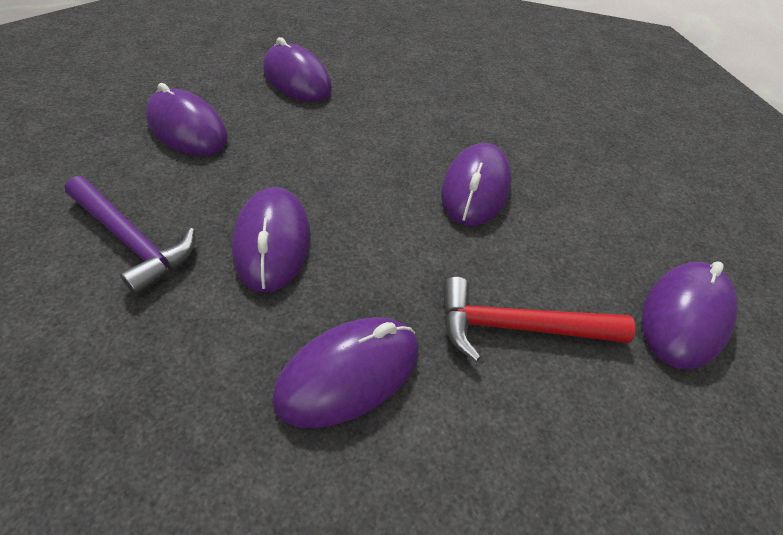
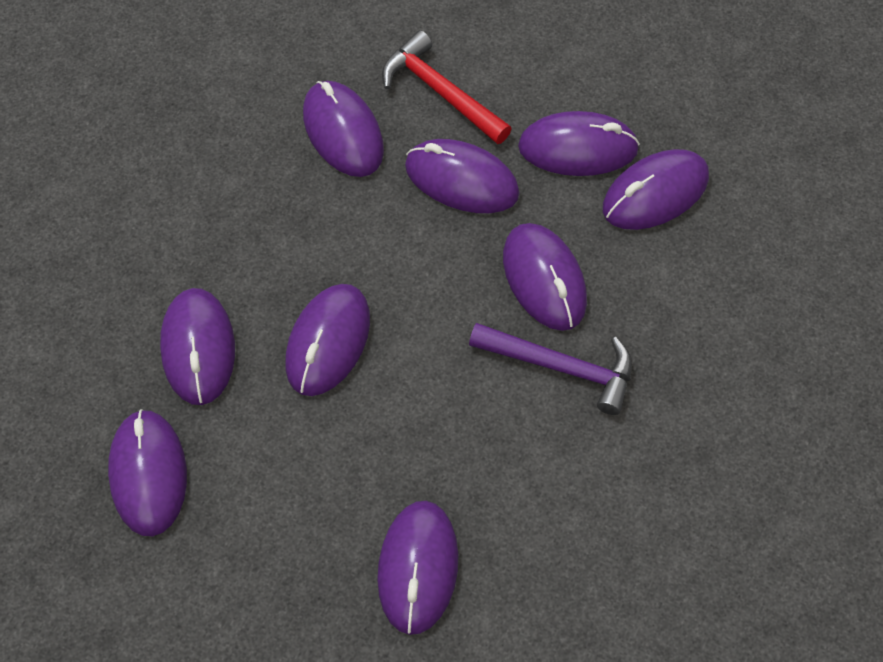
purple mouse: 6 -> 9

